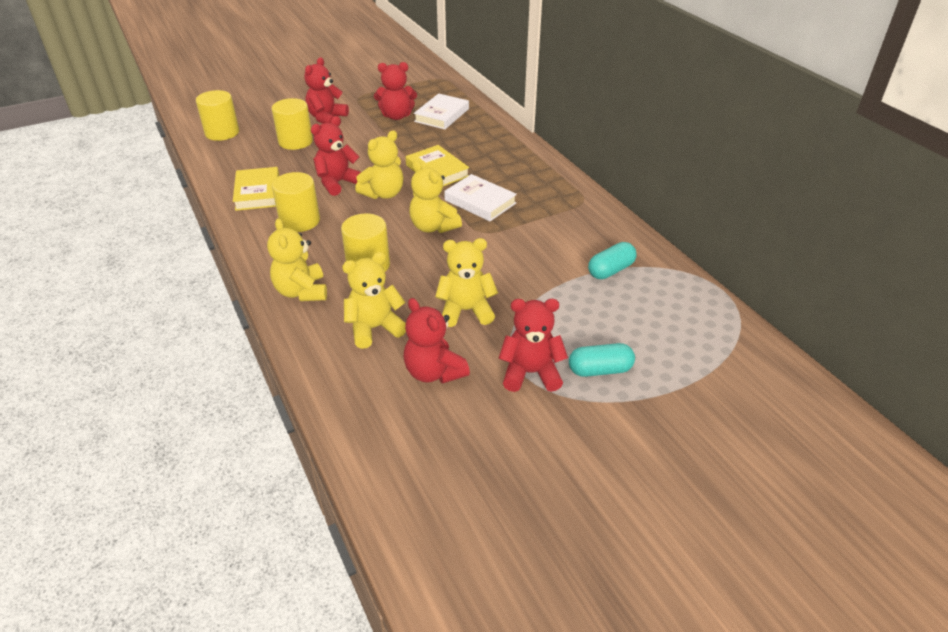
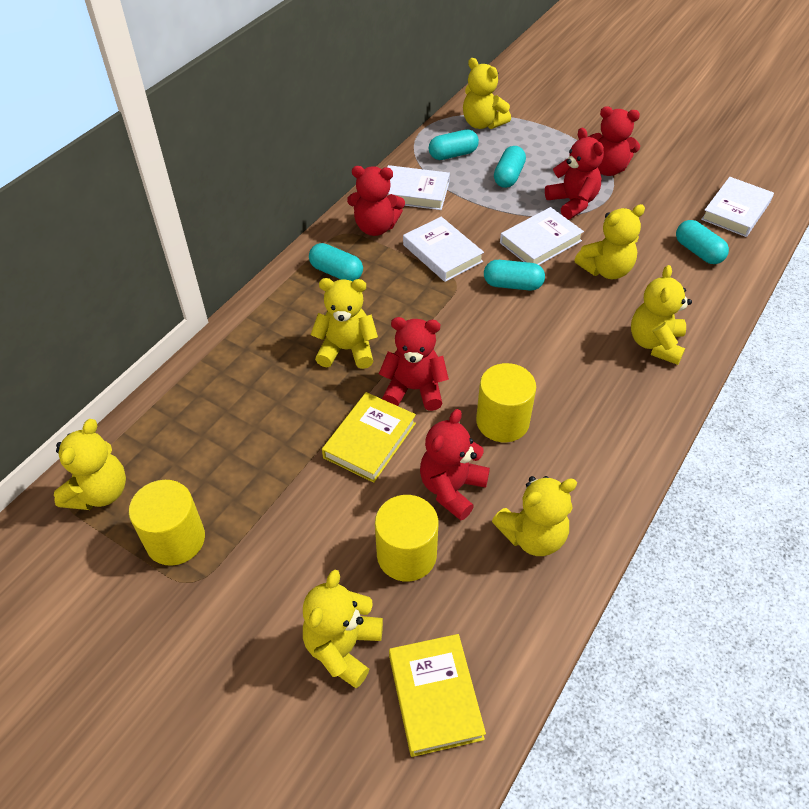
turquoise capsule: 2 -> 5
white book: 2 -> 4
yellow cylinder: 4 -> 3
yellow teddy bear: 5 -> 7

